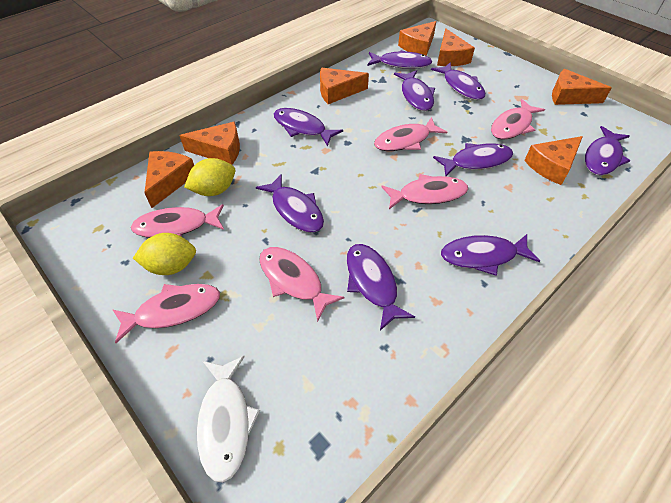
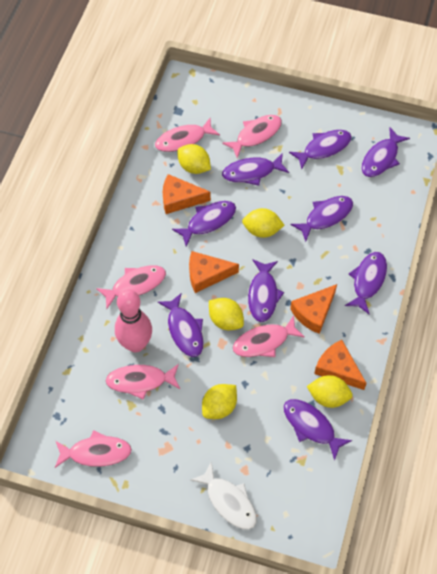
orange cheese: 7 -> 4
pink bowling pin: 0 -> 1
yellow lemon: 2 -> 5

